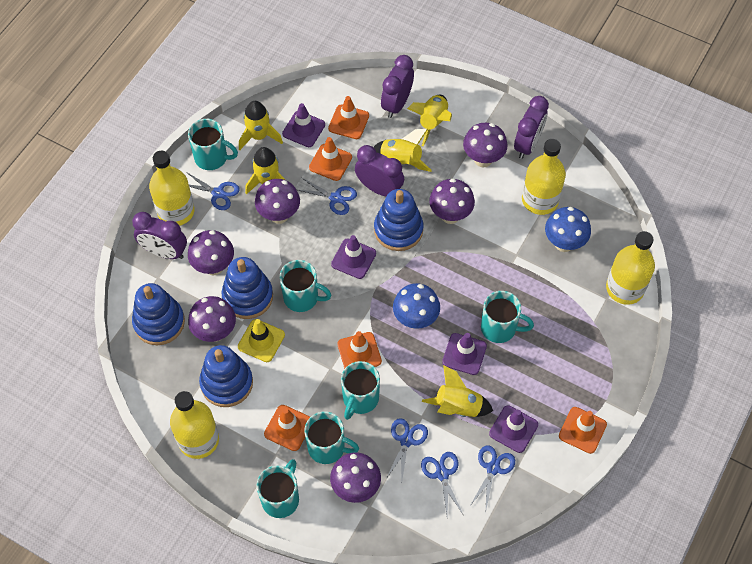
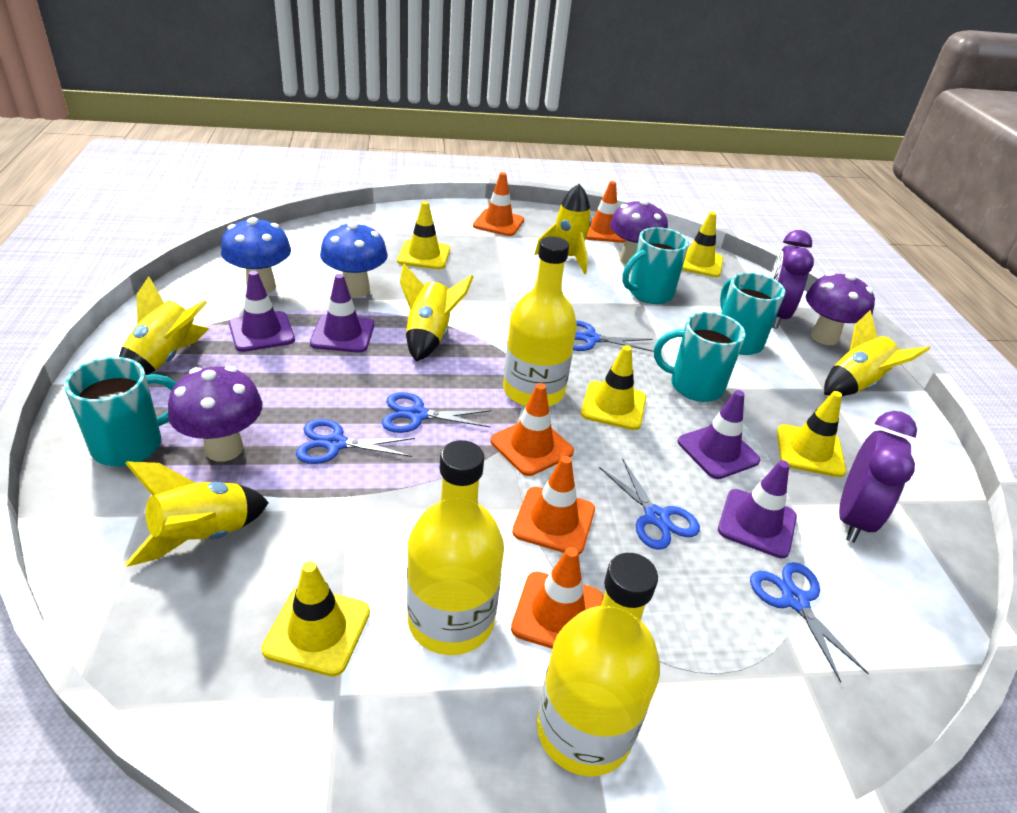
blue stacking toy: 4 -> 0
purple clock: 4 -> 2
purple mushroom: 6 -> 3
turquoise mug: 6 -> 4
yellow bottle: 4 -> 3
yellow traffic cone: 1 -> 5

